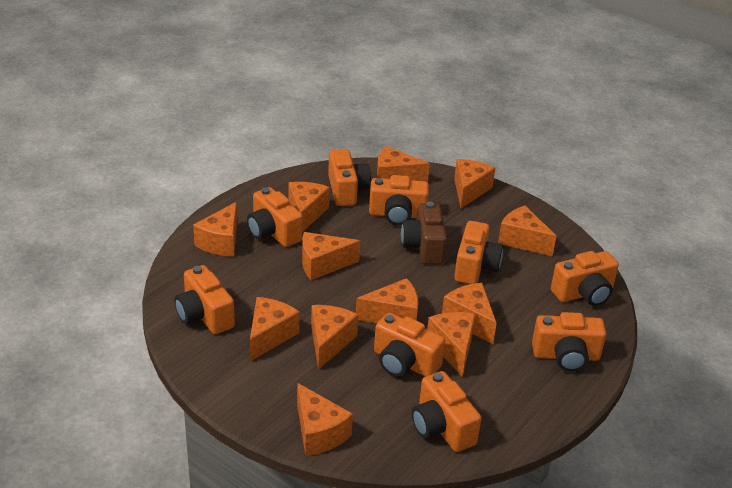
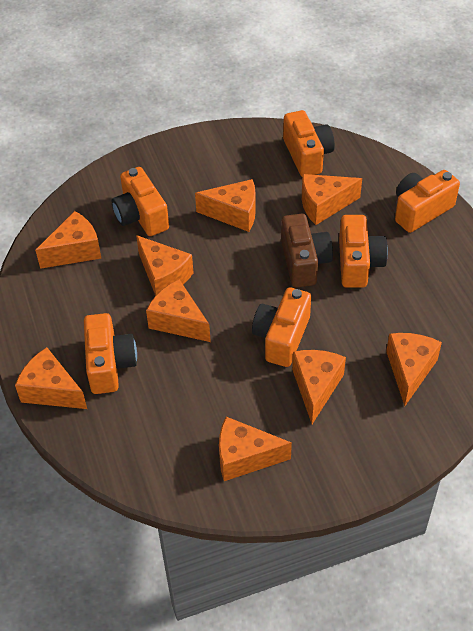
orange camera: 9 -> 6
orange cheese: 12 -> 9

